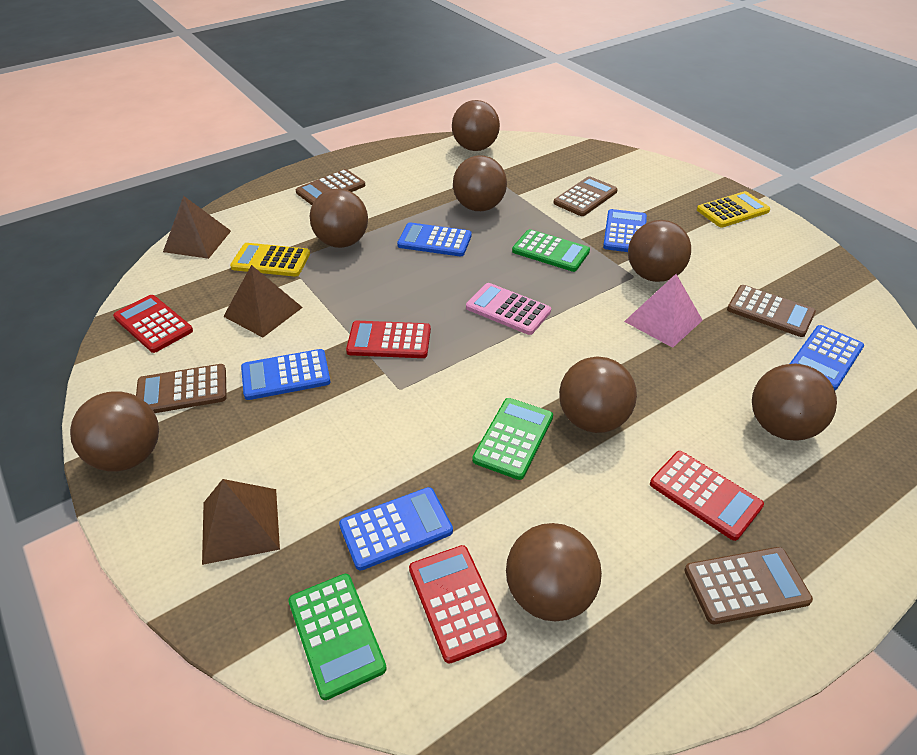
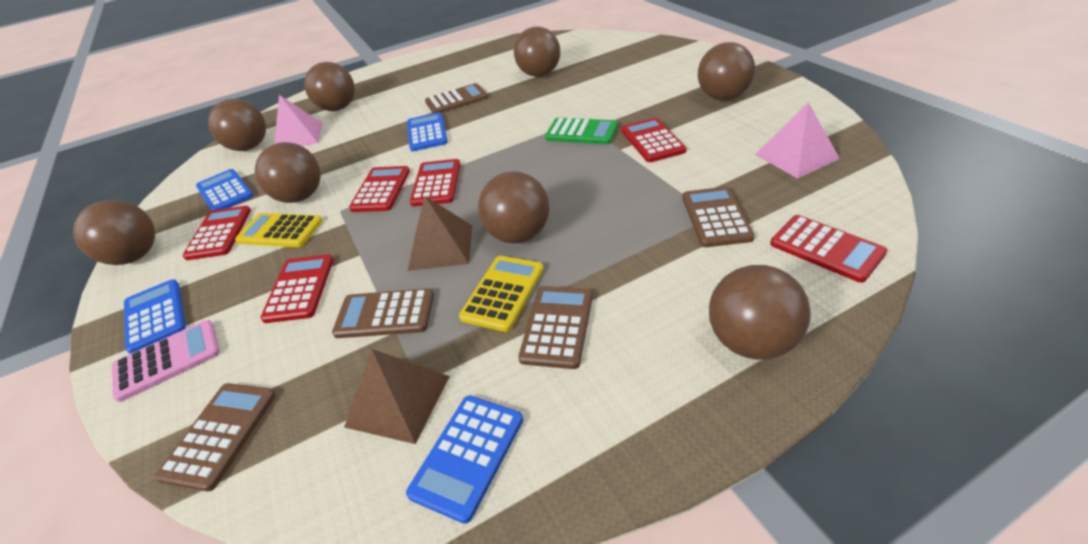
blue calculator: 5 -> 4
brown pyramid: 3 -> 2
green calculator: 3 -> 1
pink pyramid: 1 -> 2
red calculator: 4 -> 6

